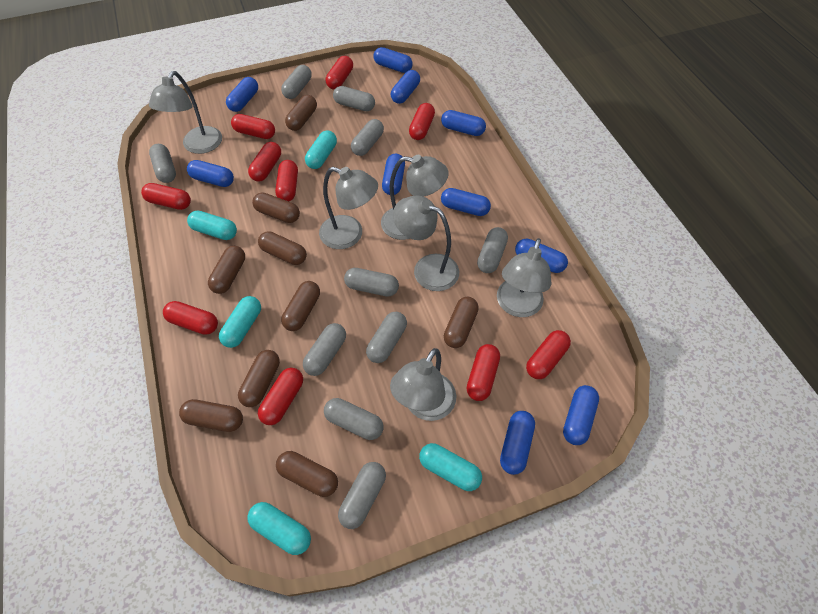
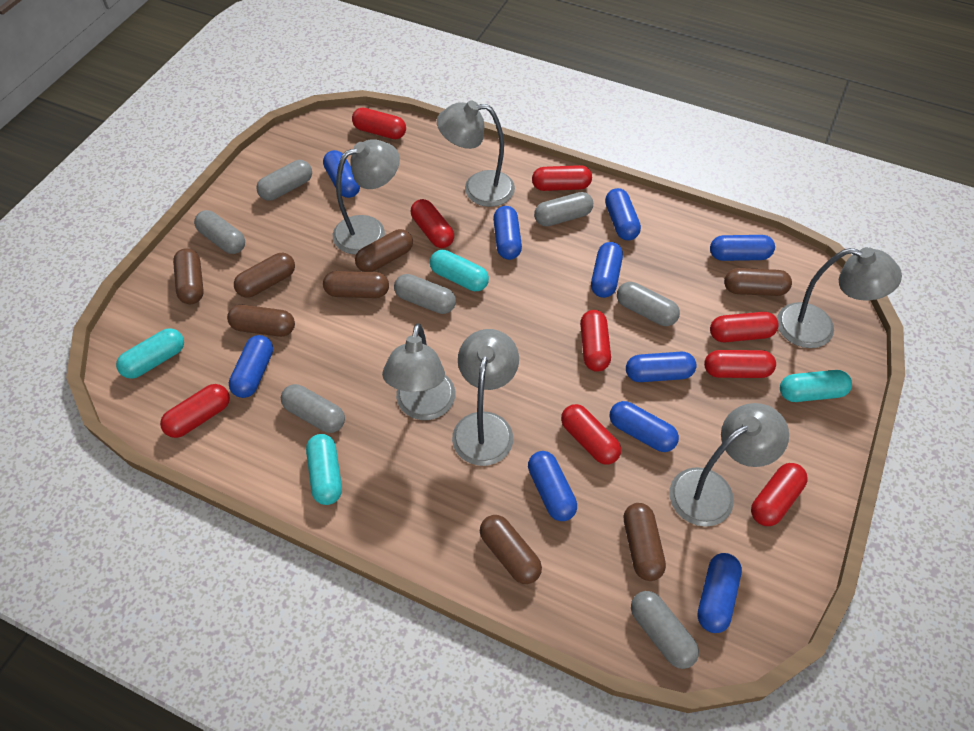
brown capsule: 9 -> 8
grey capsule: 10 -> 7
red capsule: 10 -> 9
turquoise capsule: 5 -> 4

